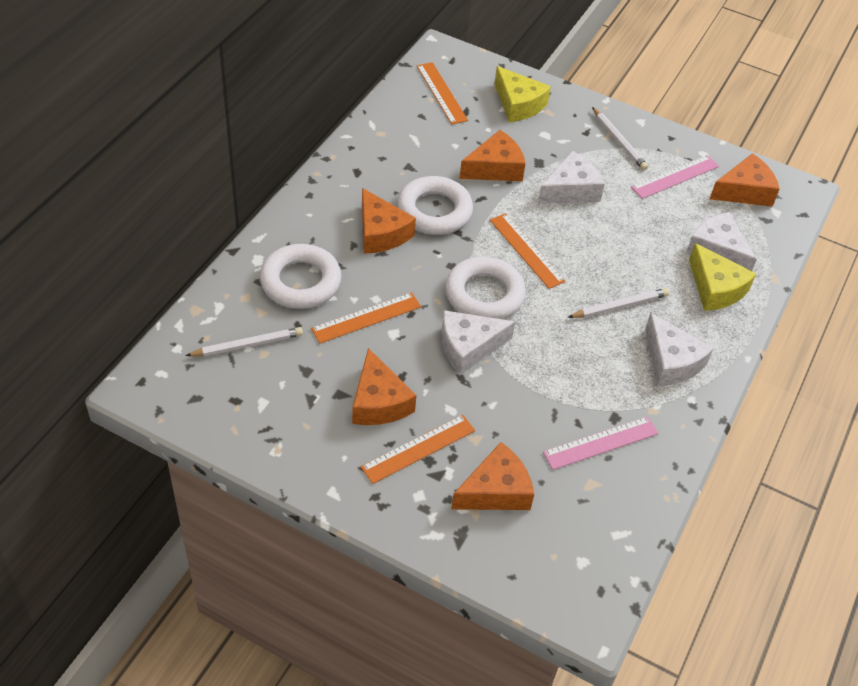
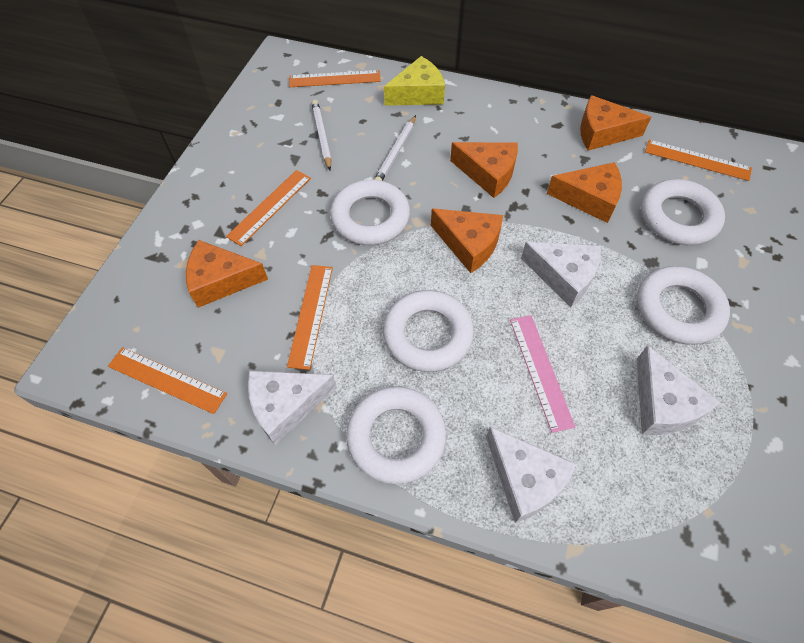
orange ruler: 4 -> 5
pink ruler: 2 -> 1
white pencil: 3 -> 2
white ring: 3 -> 5
yellow cheese: 2 -> 1

